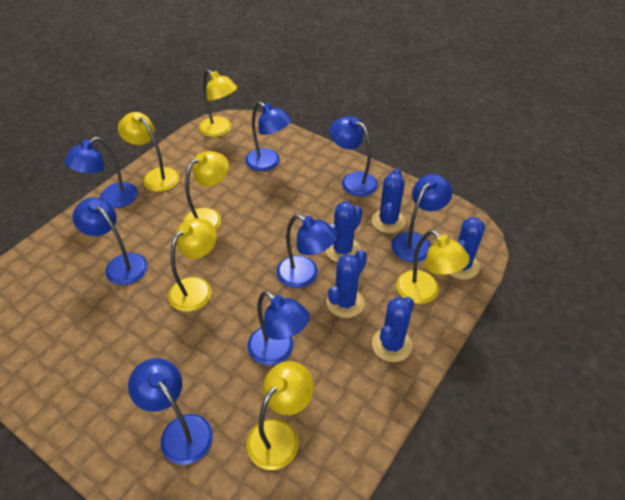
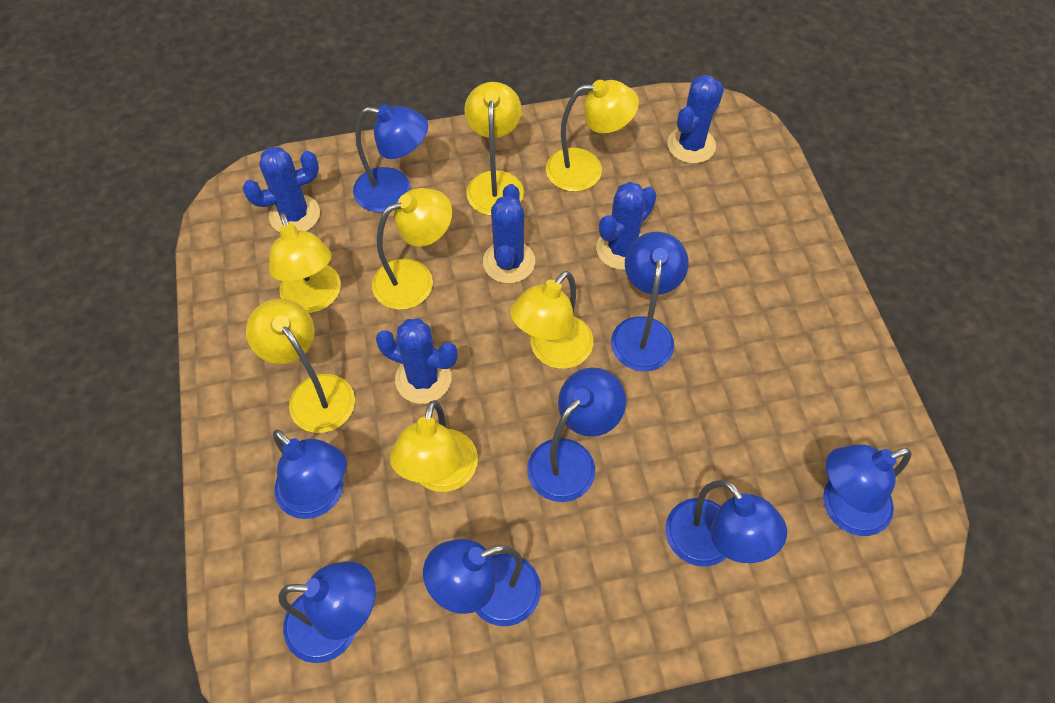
yellow lamp: 6 -> 7

